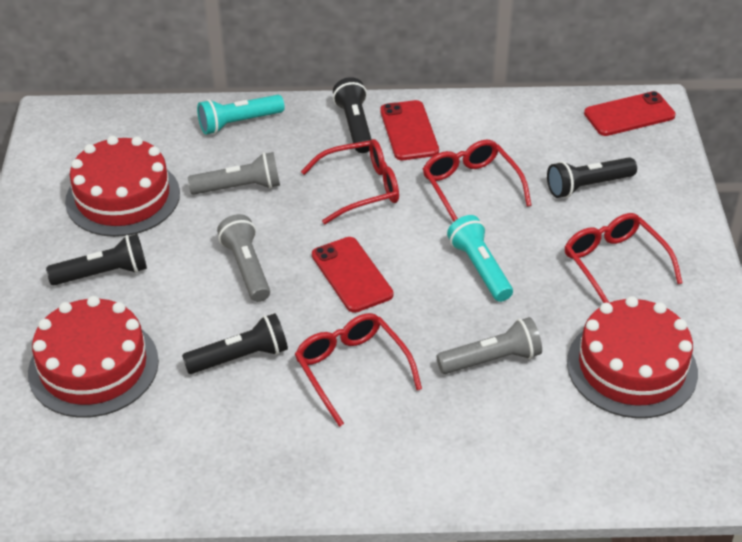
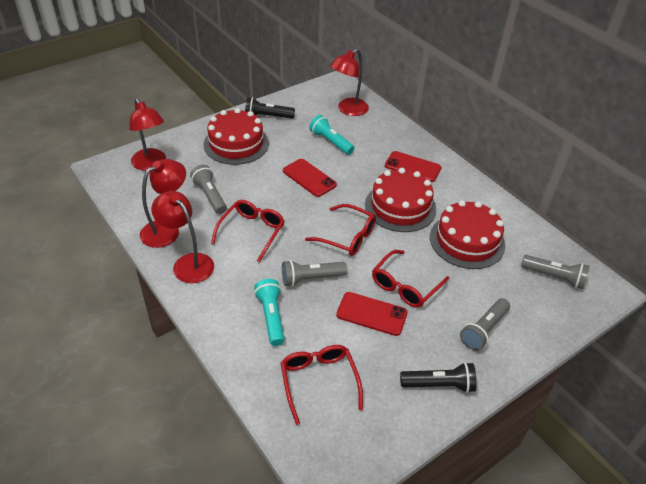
black flashlight: 4 -> 2
grey flashlight: 3 -> 4
red lamp: 0 -> 4

